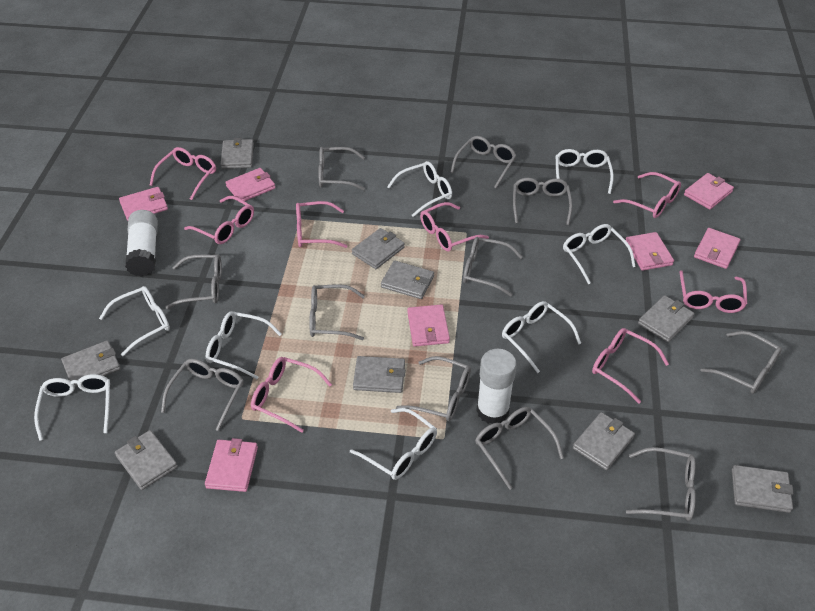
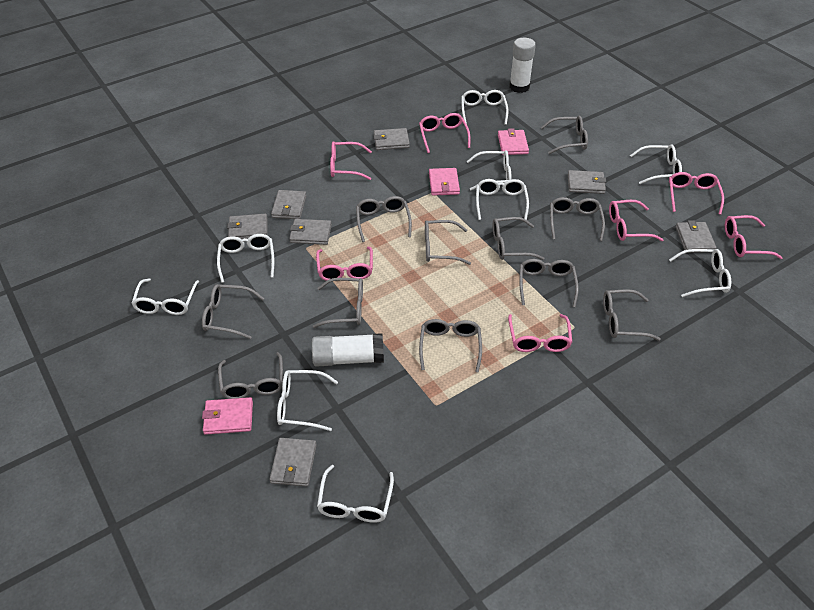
grey wallet: 9 -> 7
pink glasses: 8 -> 7
pink wallet: 7 -> 3
white glasses: 8 -> 9

